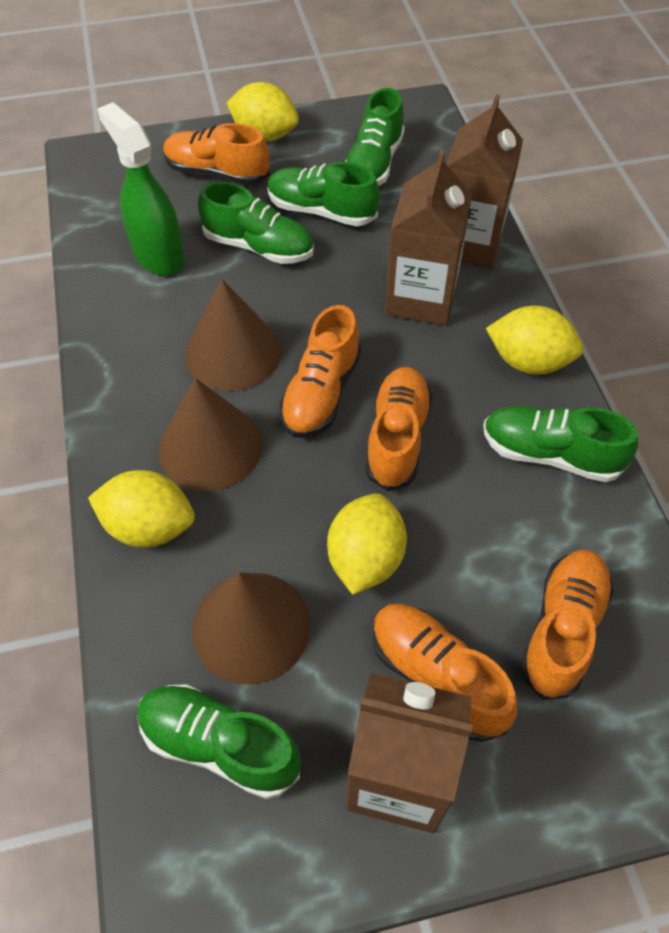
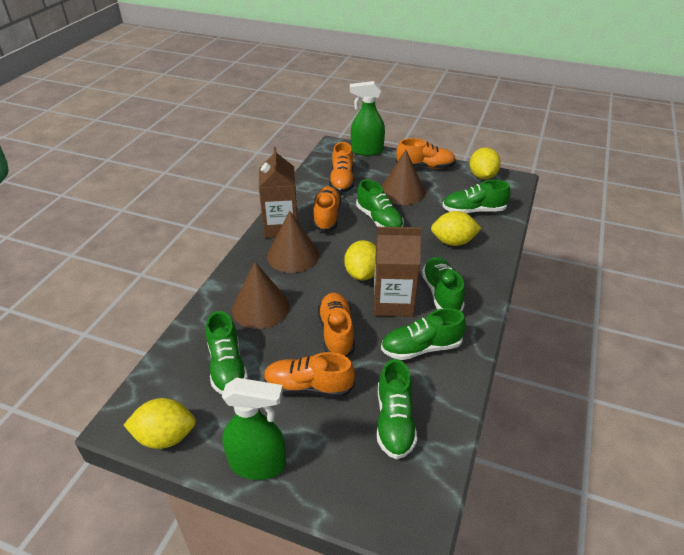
brown carton: 3 -> 2
green shoe: 5 -> 6
green spray bottle: 1 -> 2

